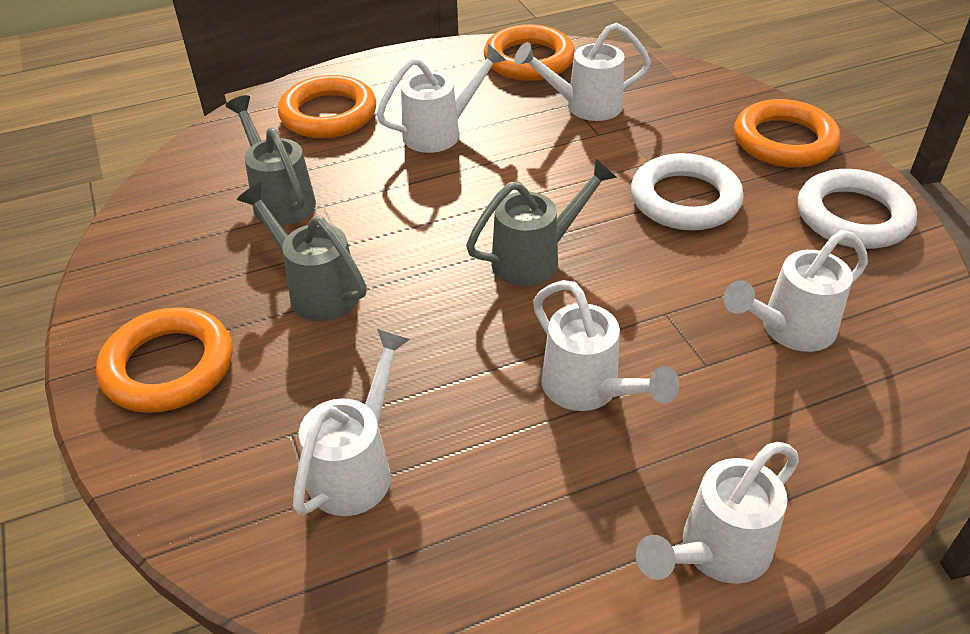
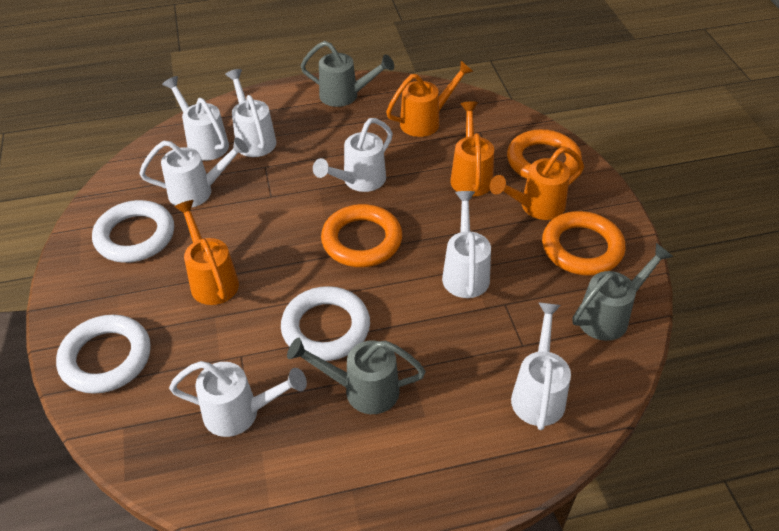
orange ring: 4 -> 3
orange watering can: 0 -> 4
white ring: 2 -> 3
white watering can: 6 -> 7

